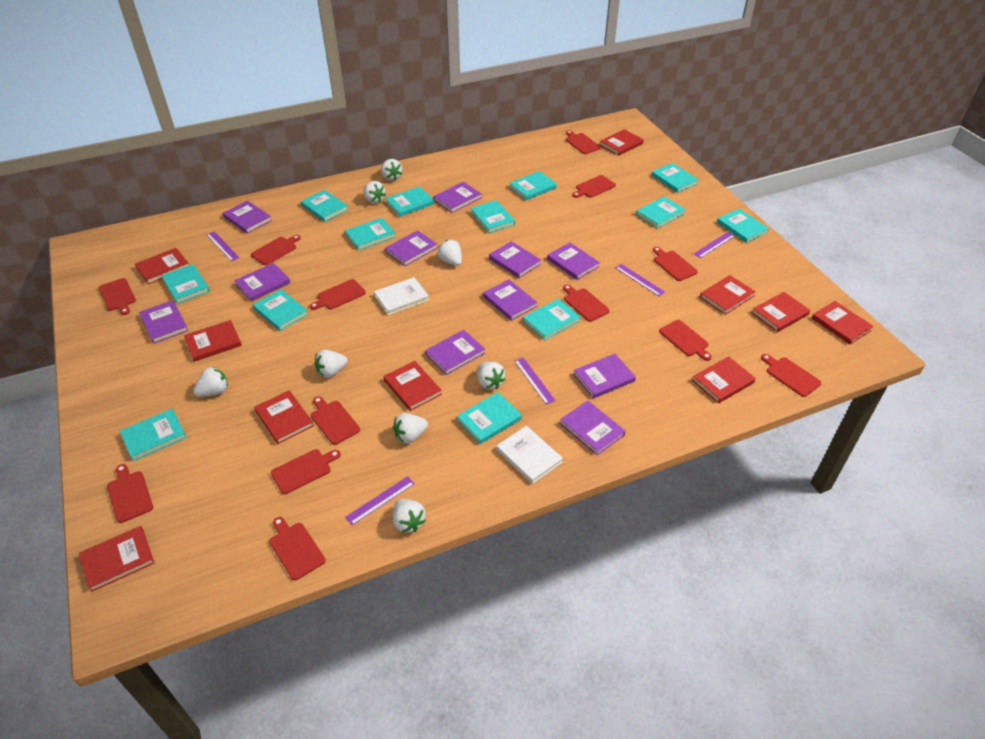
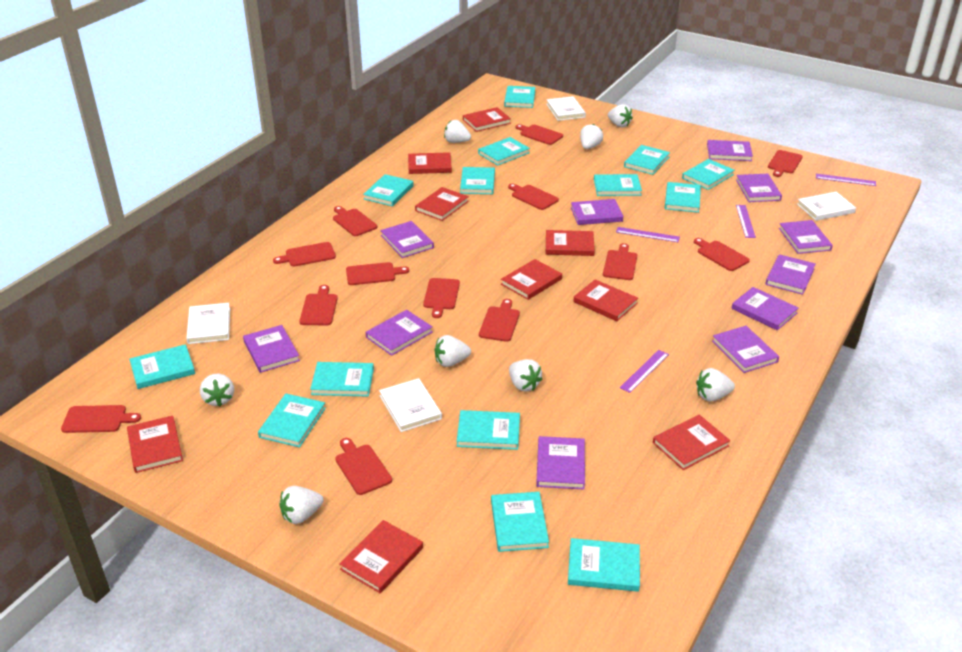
purple ruler: 5 -> 4
red book: 10 -> 9
turquoise book: 13 -> 14
white book: 2 -> 4

